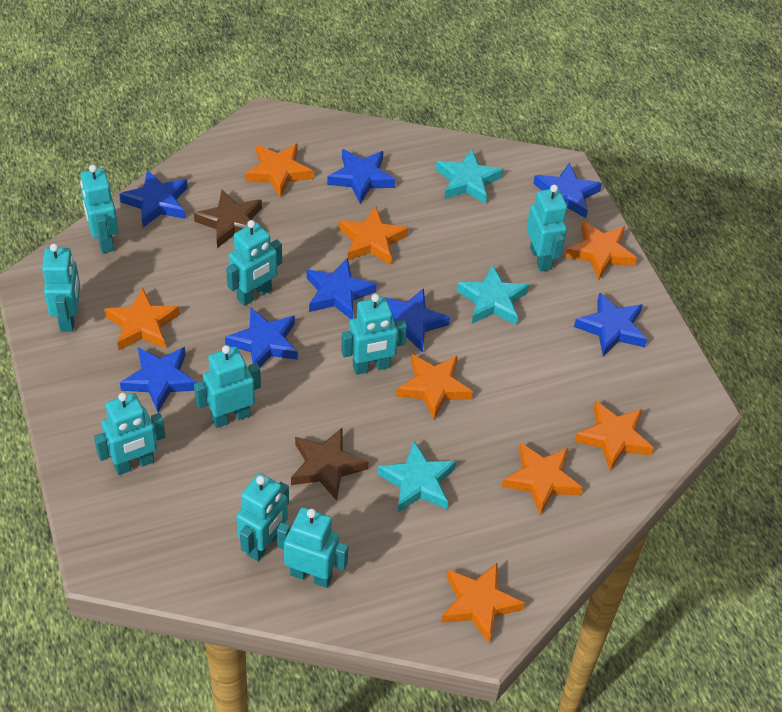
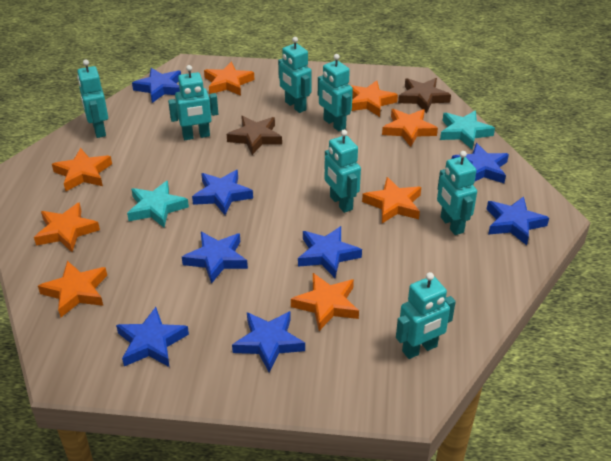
turquoise robot: 9 -> 7
turquoise star: 3 -> 2

